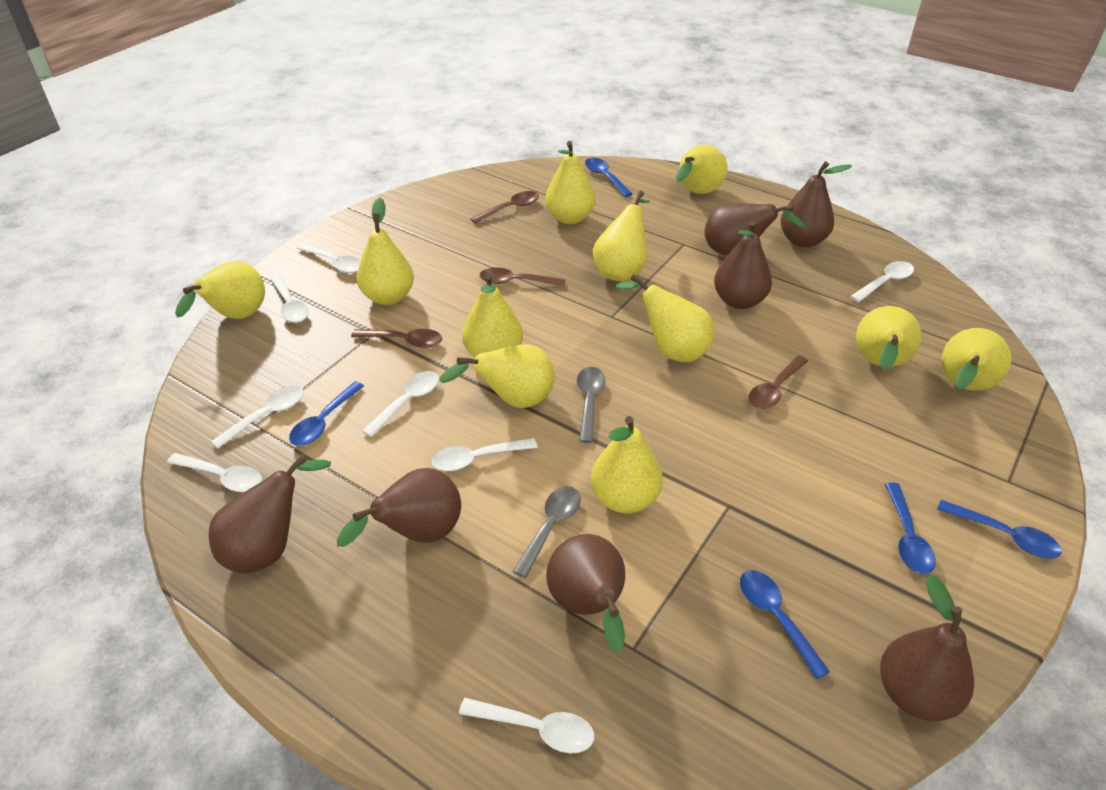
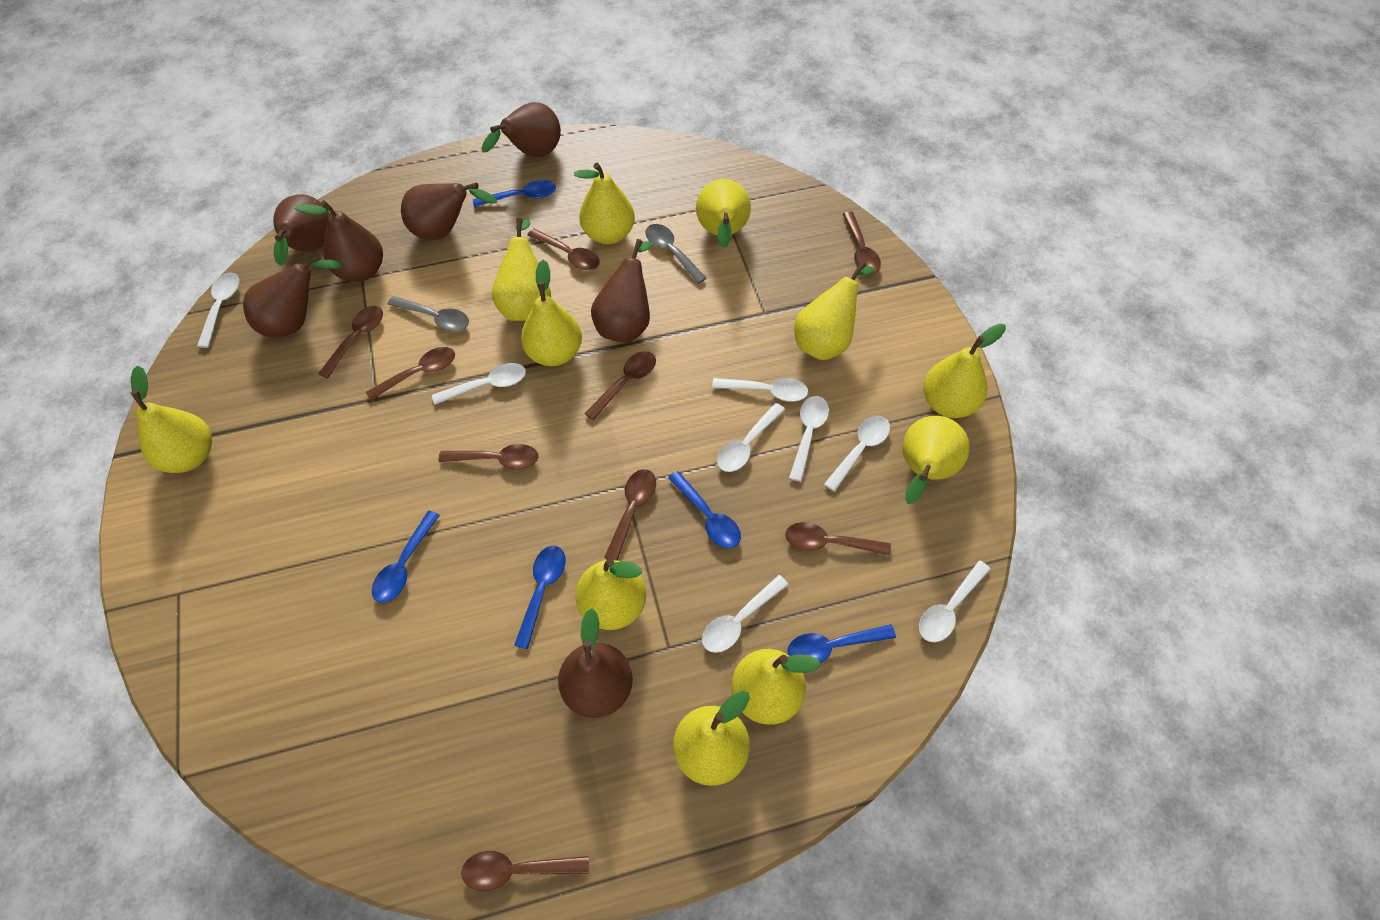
brown spoon: 4 -> 9

